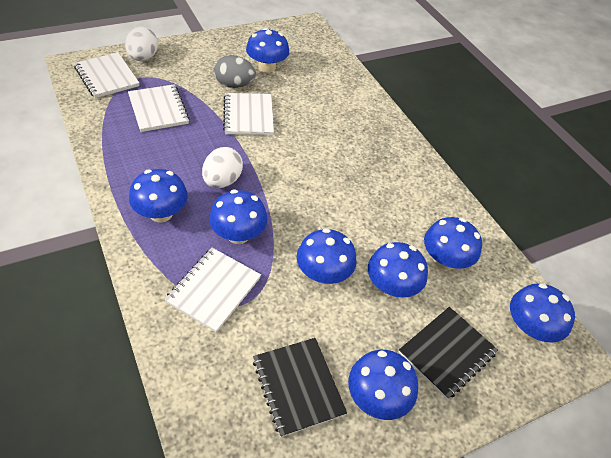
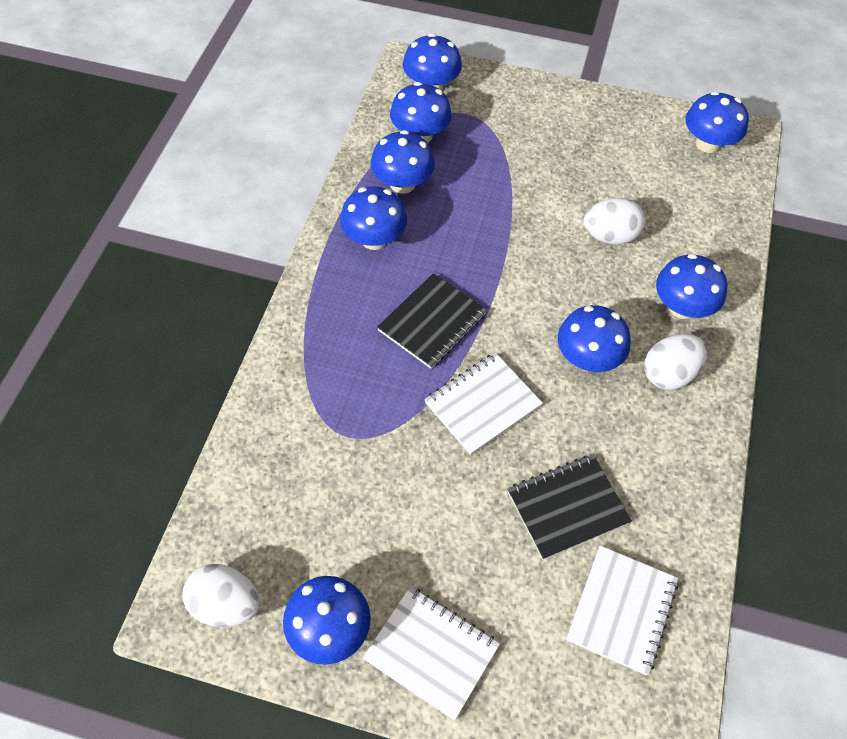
grey egg: 1 -> 0
white egg: 2 -> 3
white notebook: 4 -> 3

